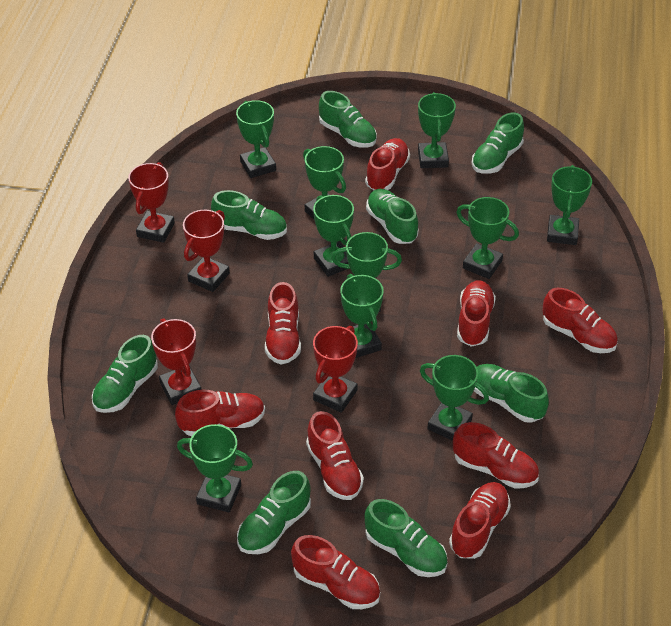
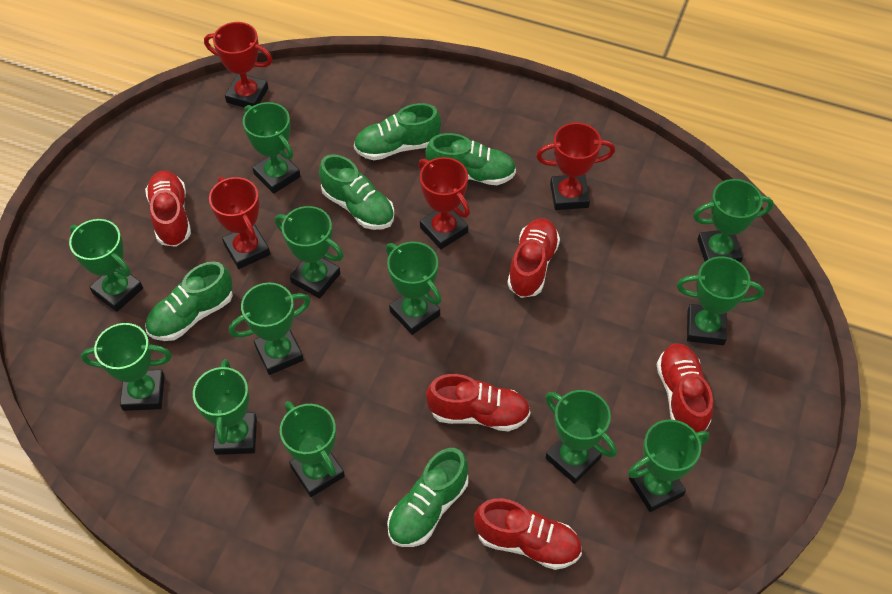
green shoe: 8 -> 5
green trophy: 10 -> 12
red shoe: 9 -> 5

